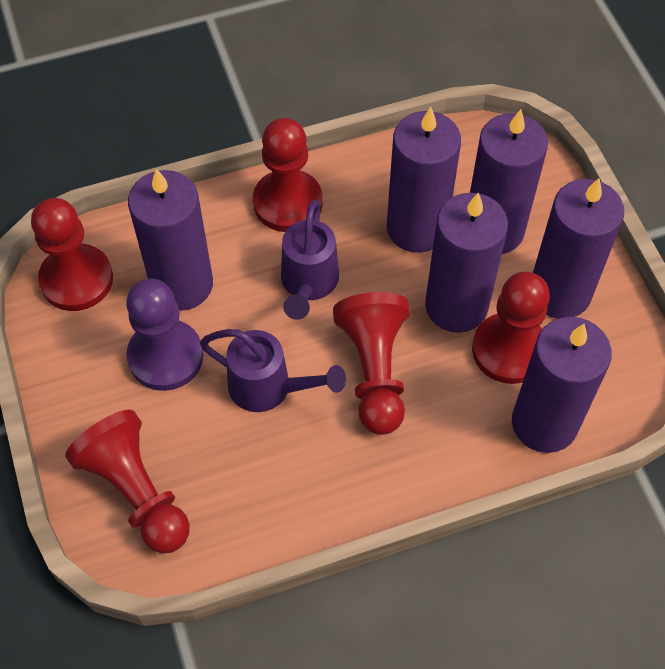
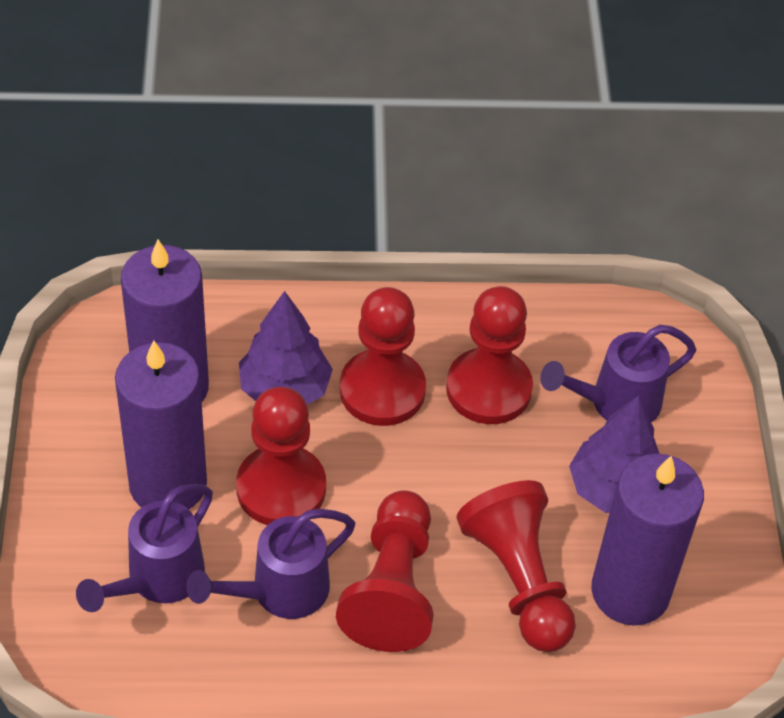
purple candle: 6 -> 3
purple pawn: 1 -> 0
purple tree: 0 -> 2
purple watering can: 2 -> 3

